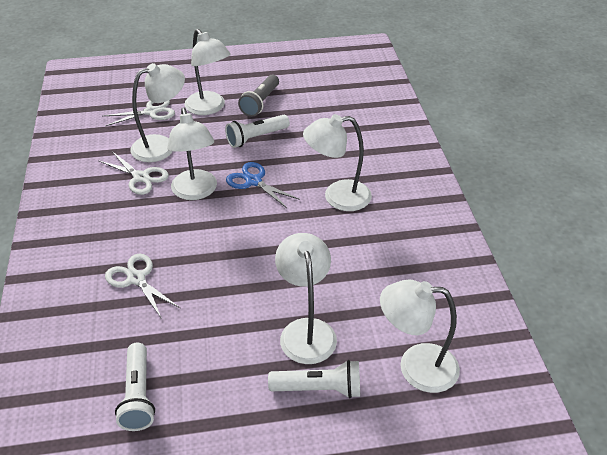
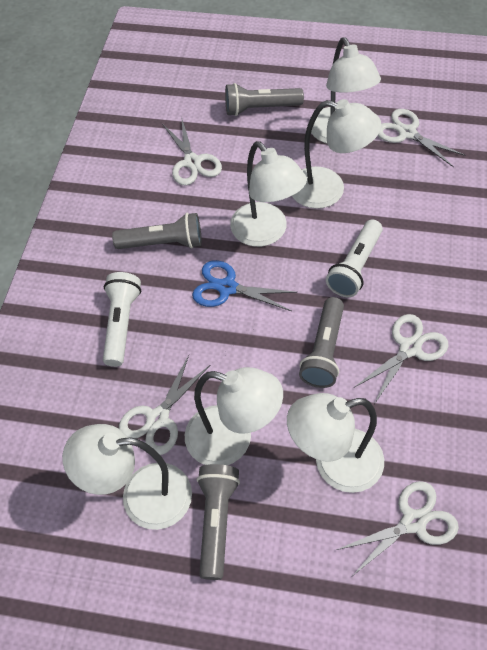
grey flashlight: 1 -> 4
white flashlight: 3 -> 2
white scissors: 3 -> 5

